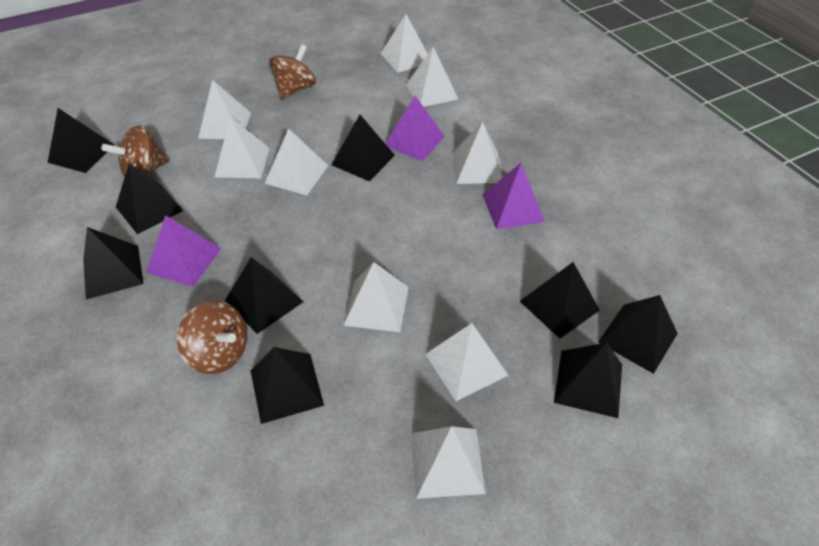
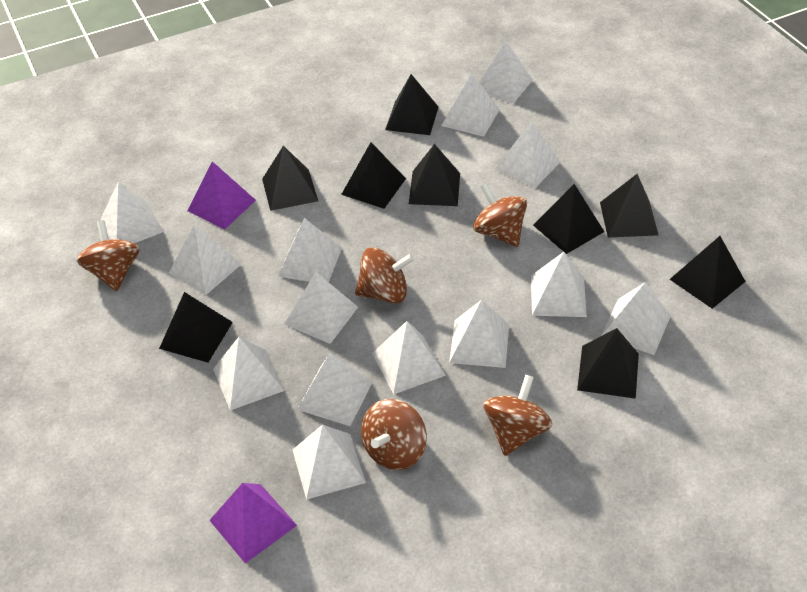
brown spinning top: 3 -> 5
purple pyramid: 3 -> 2
white pyramid: 9 -> 14

